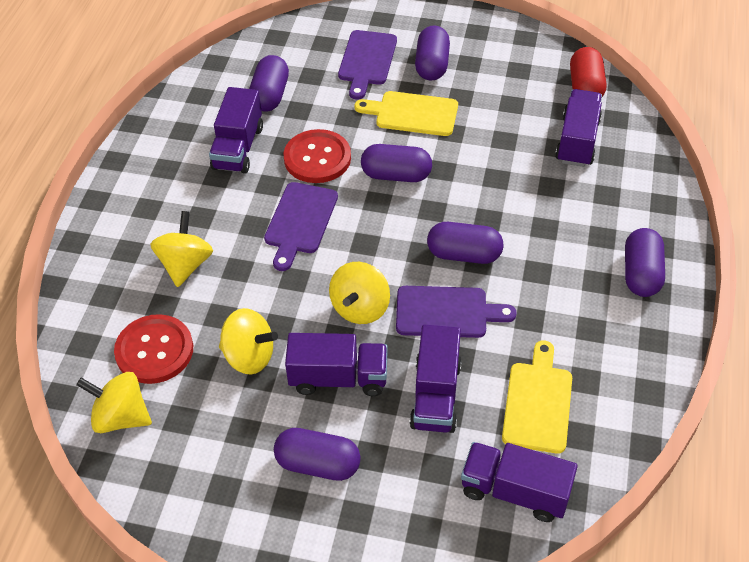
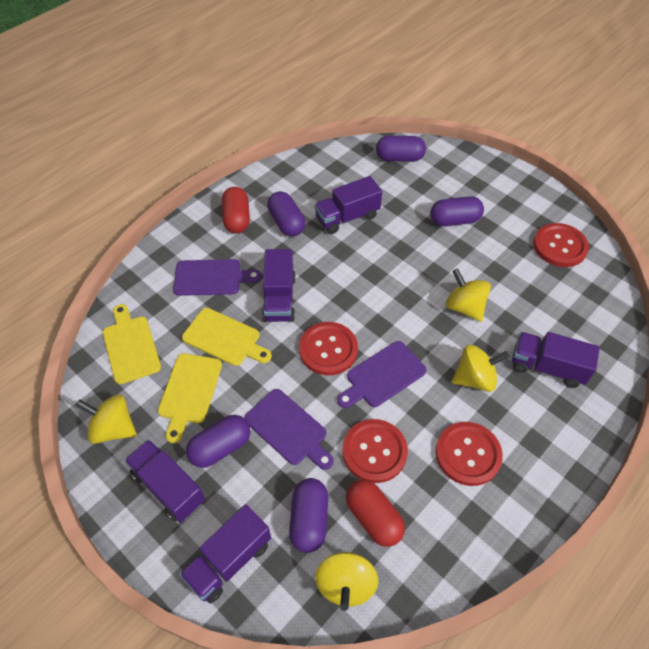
purple capsule: 6 -> 5
red button: 2 -> 4
red capsule: 1 -> 2
yellow cutting board: 2 -> 3

